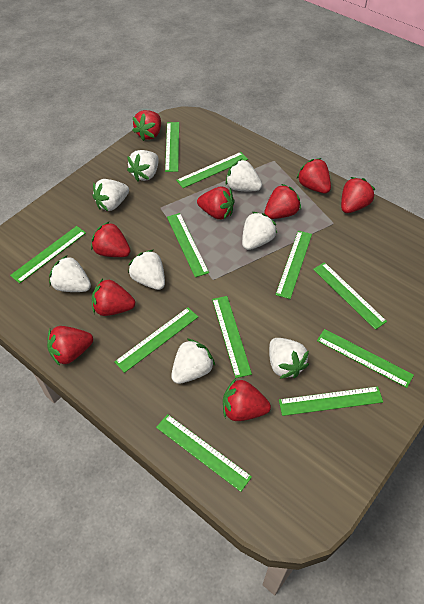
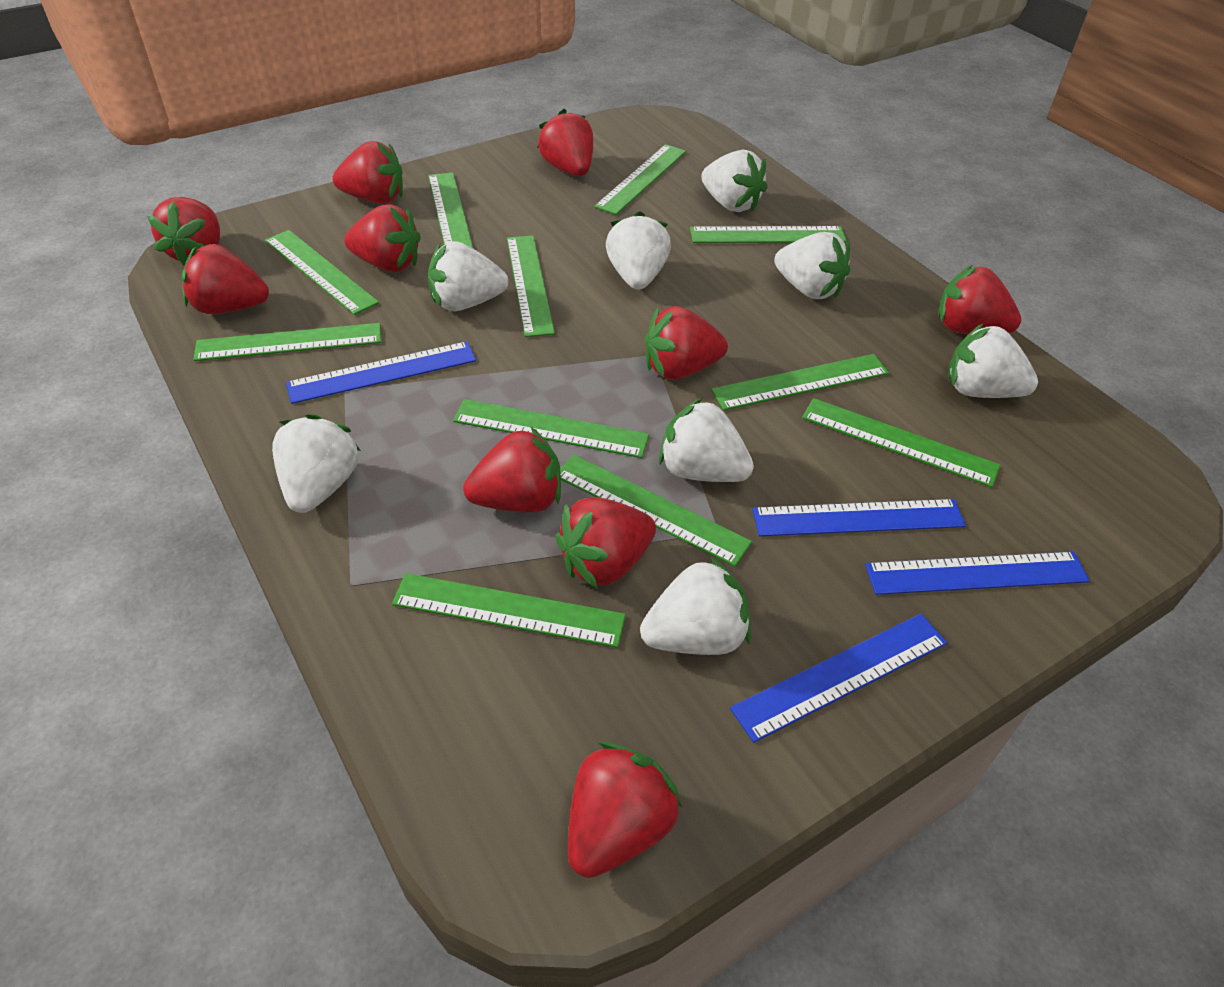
blue ruler: 0 -> 4
red strawberry: 9 -> 10

